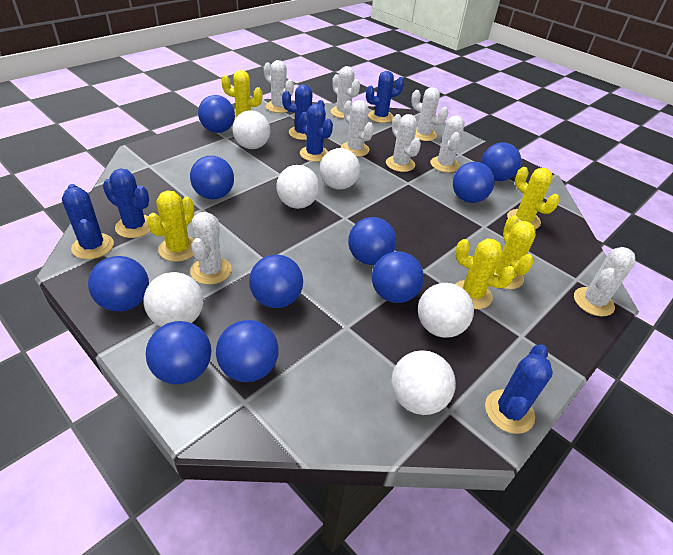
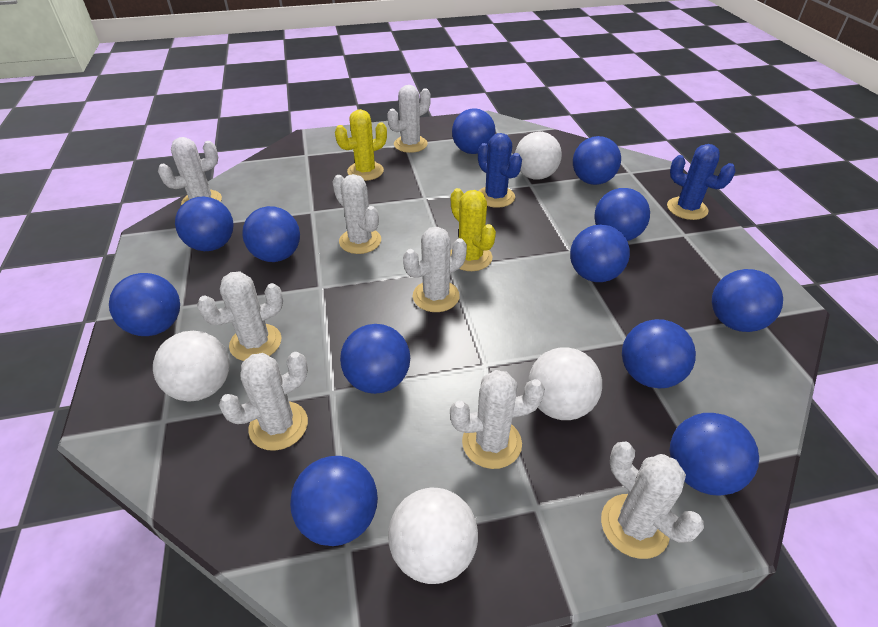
blue ball: 10 -> 12
blue cactus: 6 -> 2
white ball: 6 -> 4
yellow cactus: 5 -> 2

